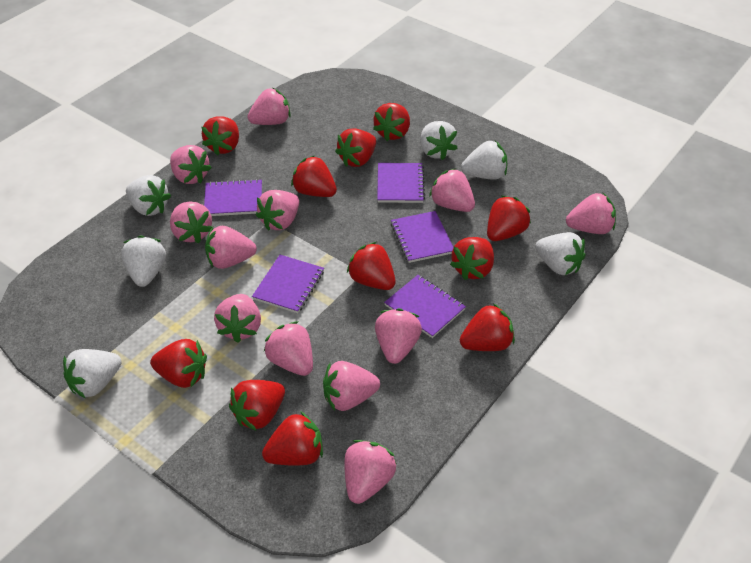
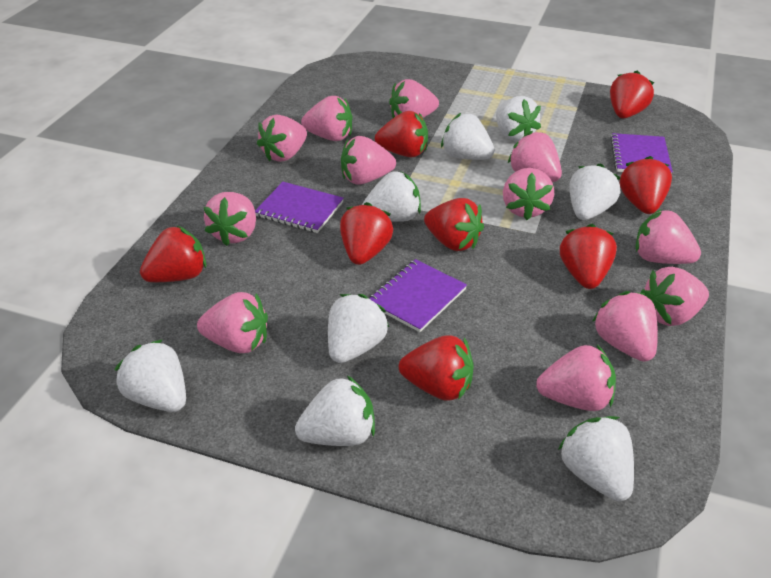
purple notebook: 5 -> 3
red strawberry: 11 -> 8
white strawberry: 6 -> 8

